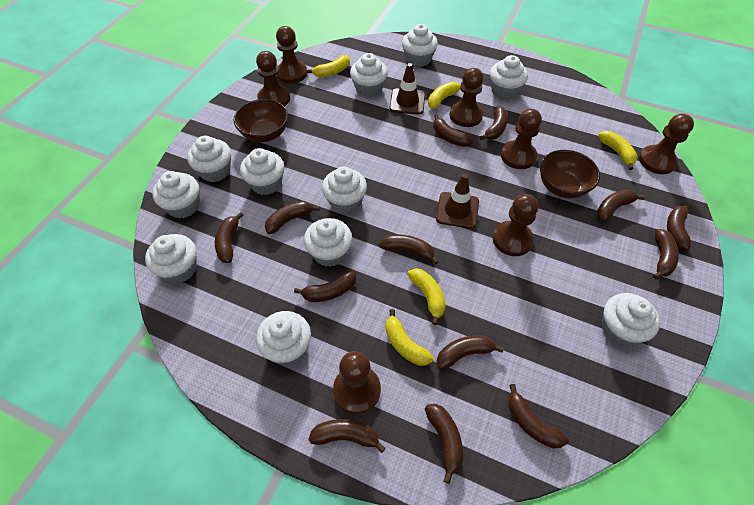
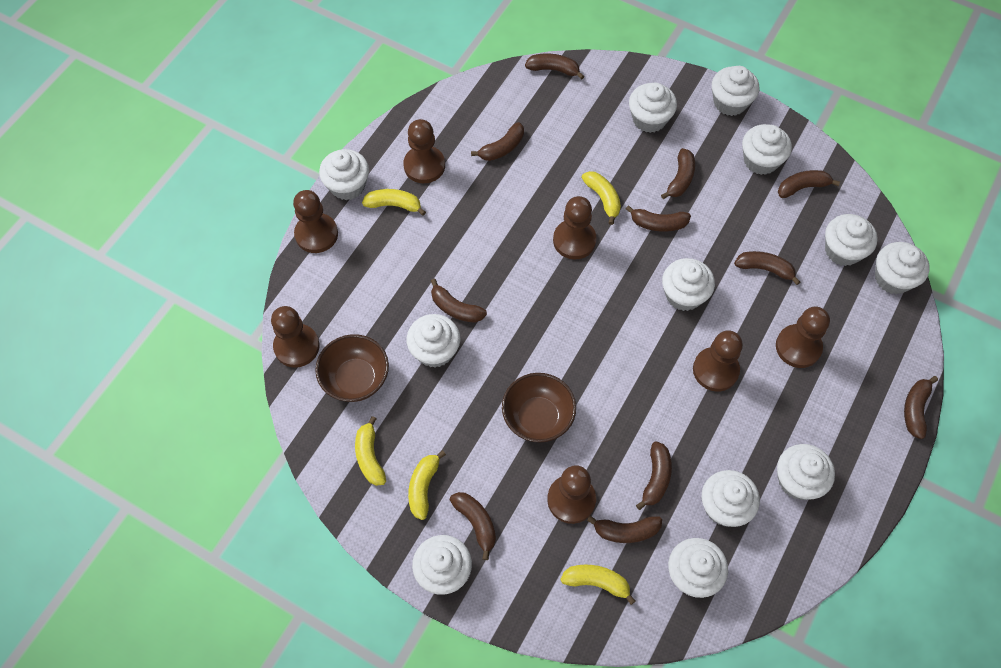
brown banana: 13 -> 11
brown traffic cone: 2 -> 0
white cupcake: 11 -> 12

